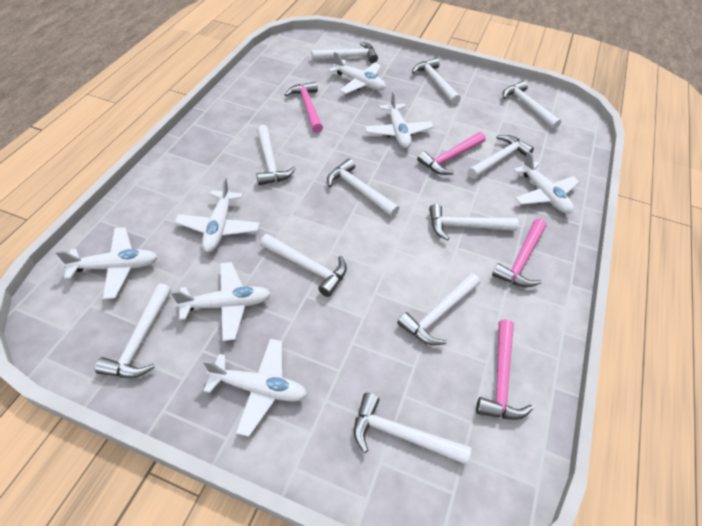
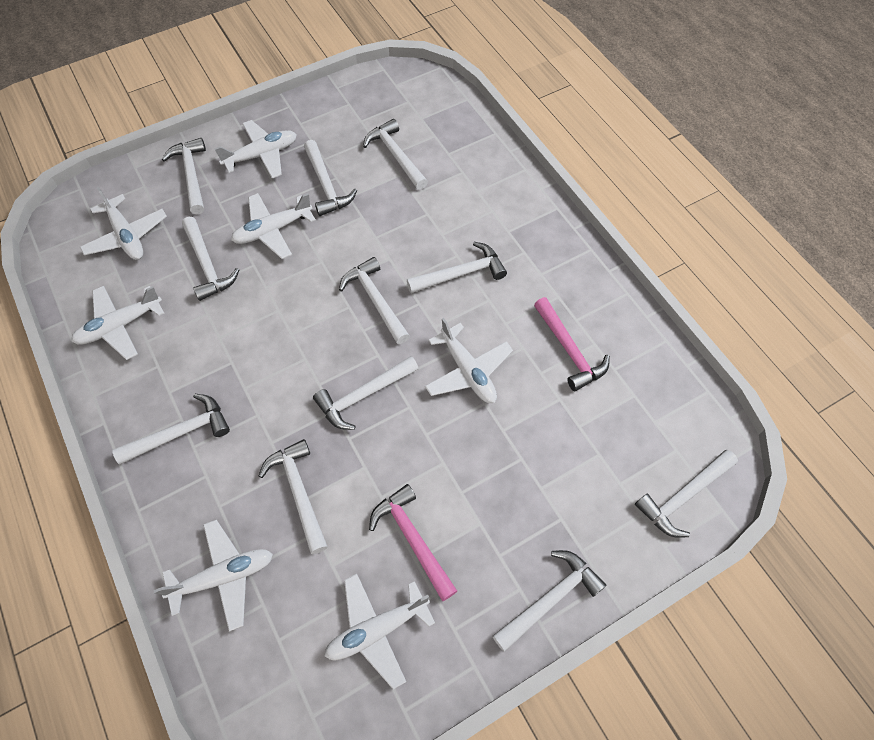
pink hammer: 4 -> 2

